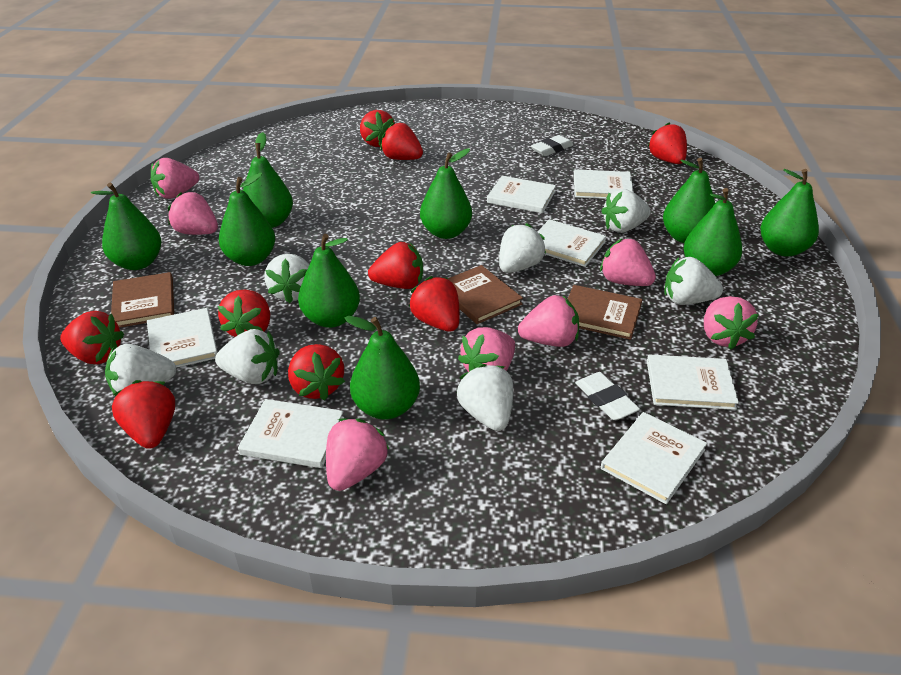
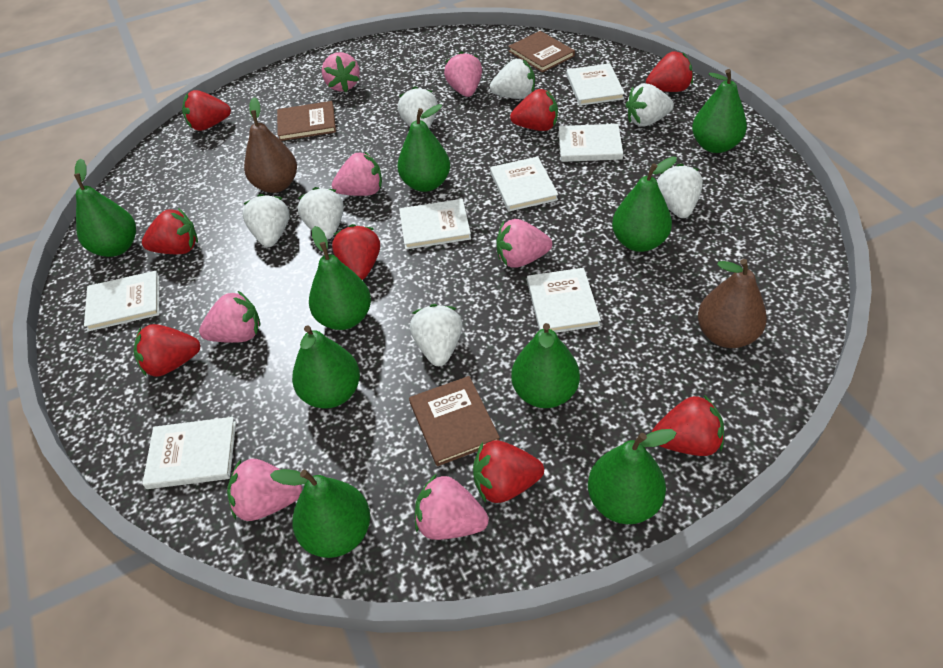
brown pear: 0 -> 2
red strawberry: 9 -> 8
white eraser: 2 -> 0

